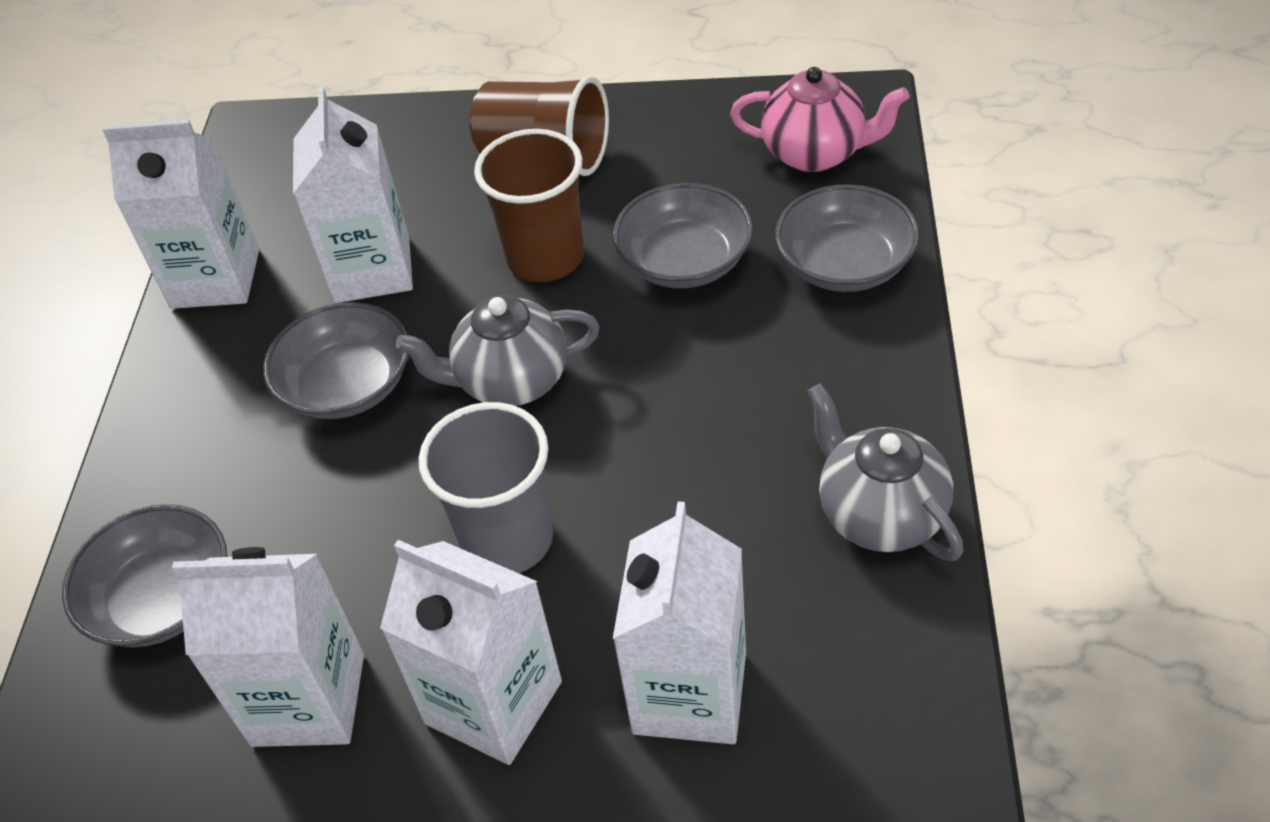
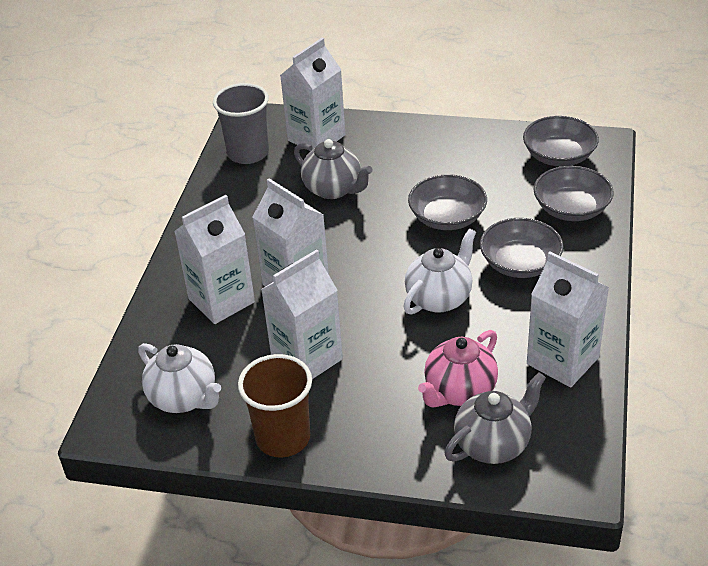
brown cup: 2 -> 1
white teapot: 0 -> 2

